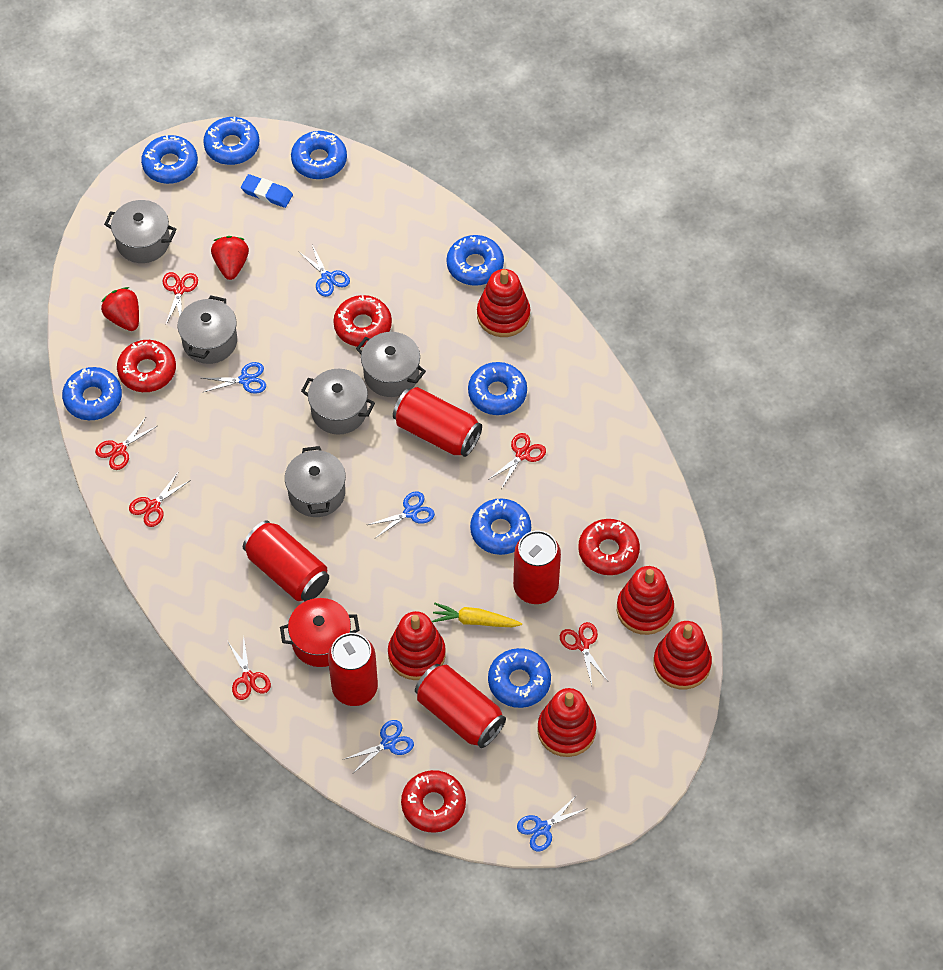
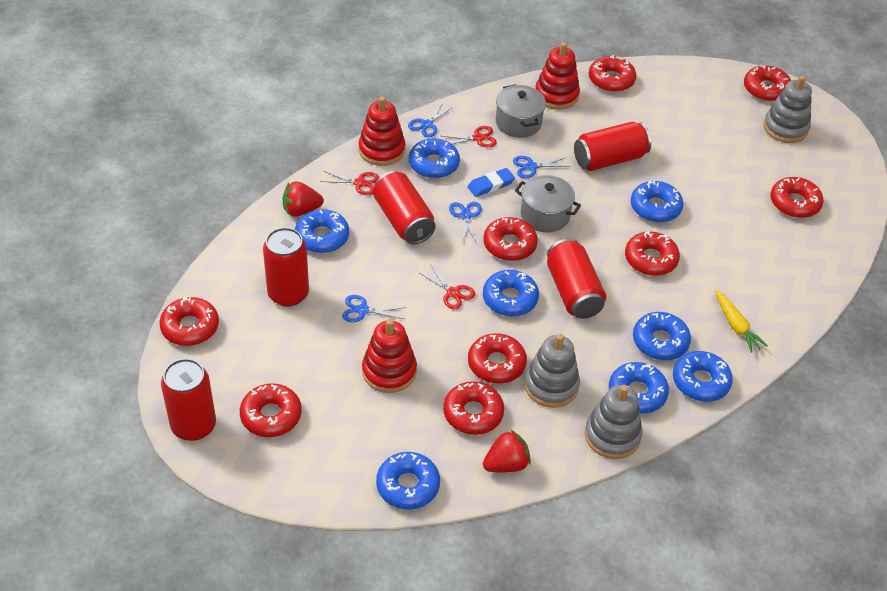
blue scissors: 5 -> 4
grey pot: 5 -> 2
grey stacking toy: 0 -> 3
red donut: 4 -> 9
red pot: 1 -> 0
red scissors: 6 -> 3
red stacking toy: 5 -> 3

